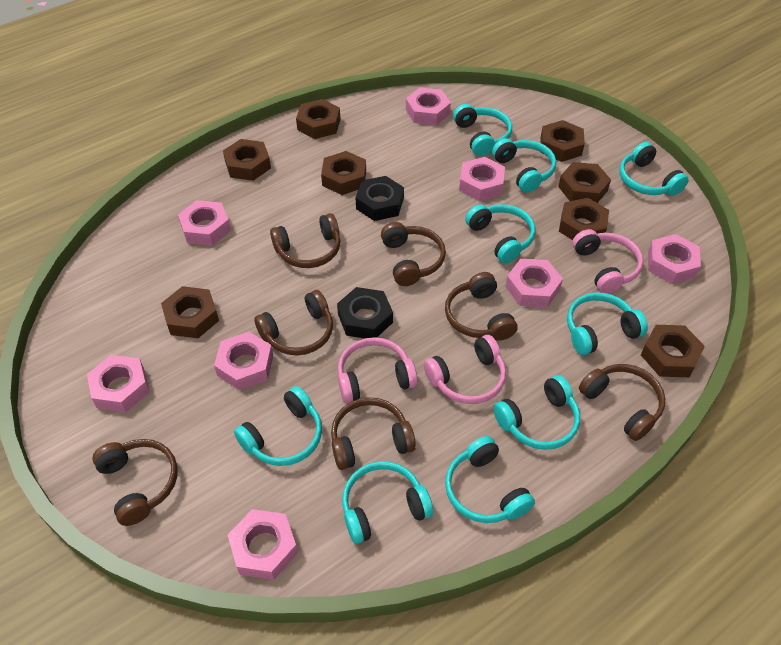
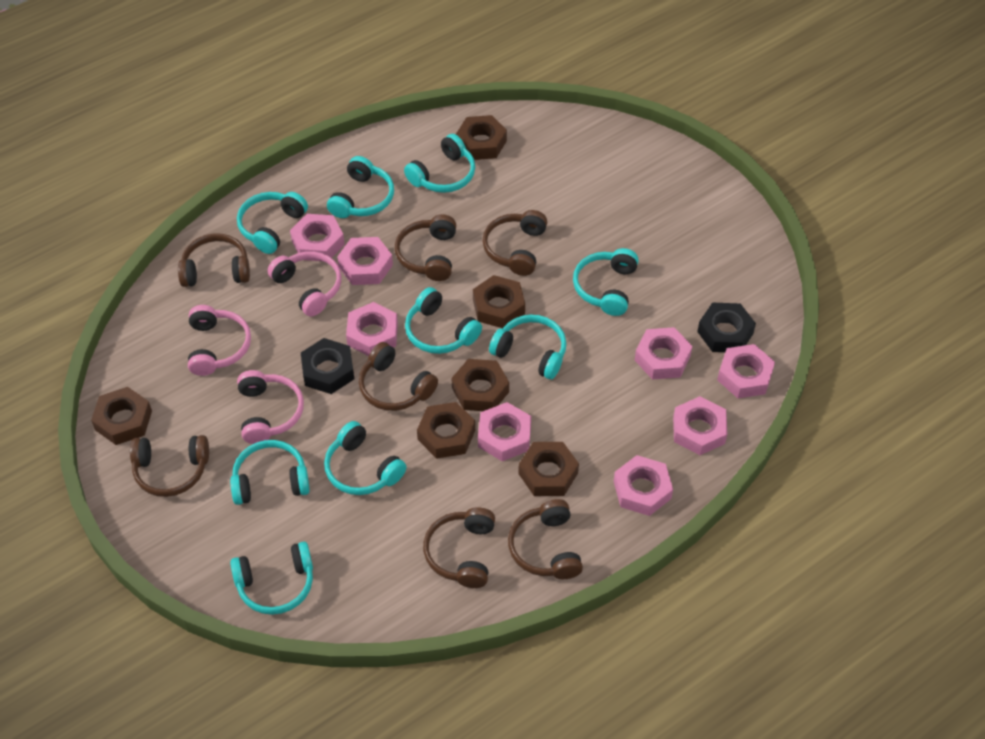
brown nut: 8 -> 6

